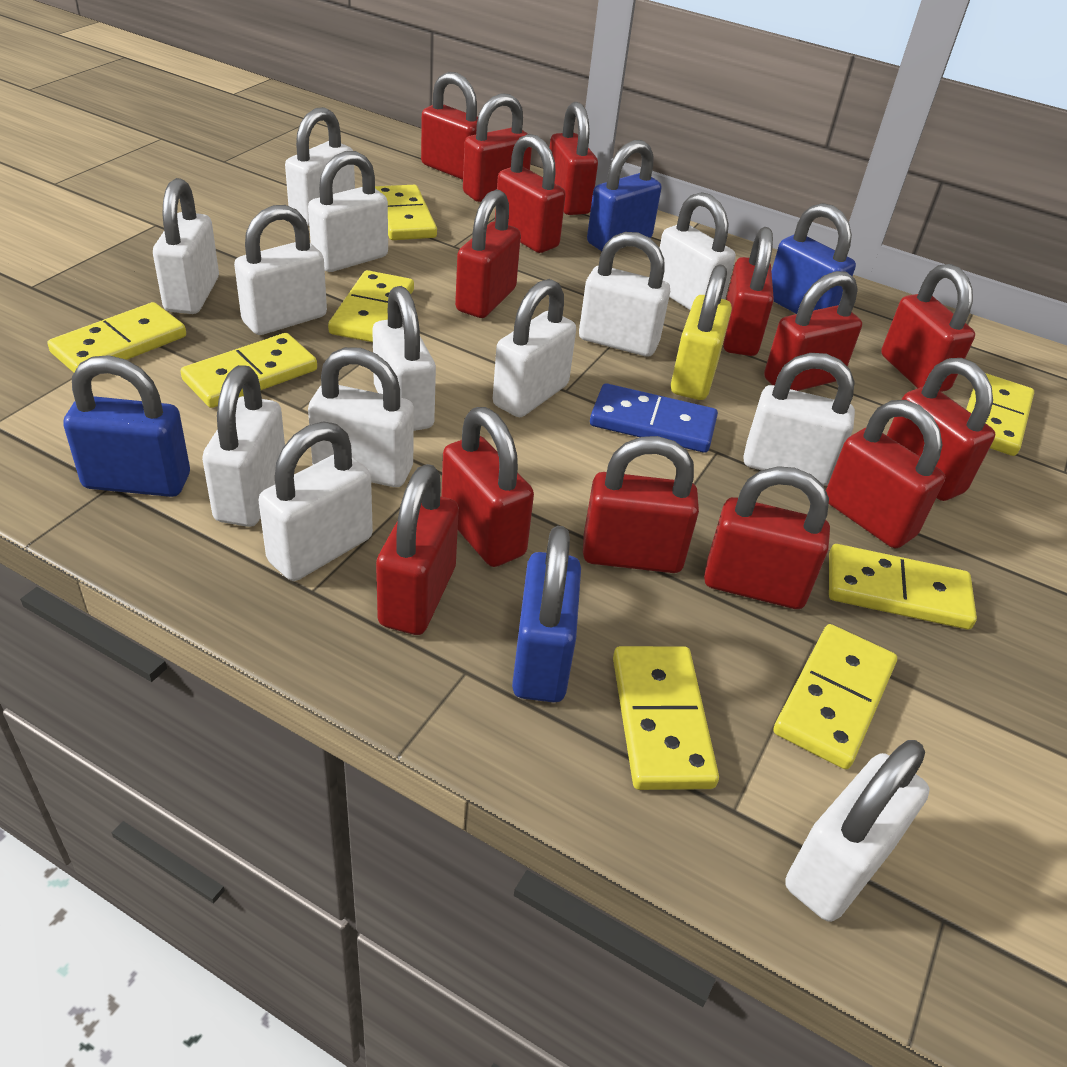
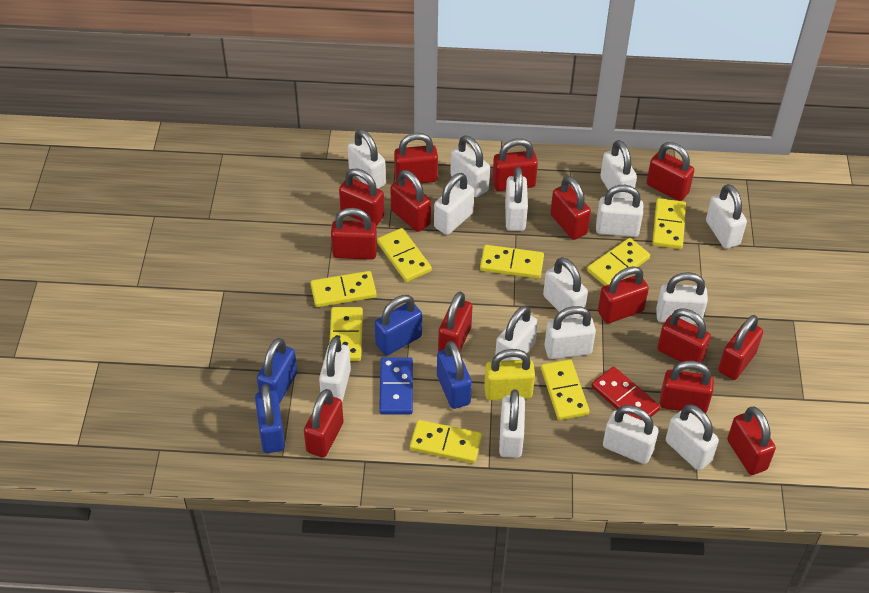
red domino: 0 -> 1
white padlock: 13 -> 15

